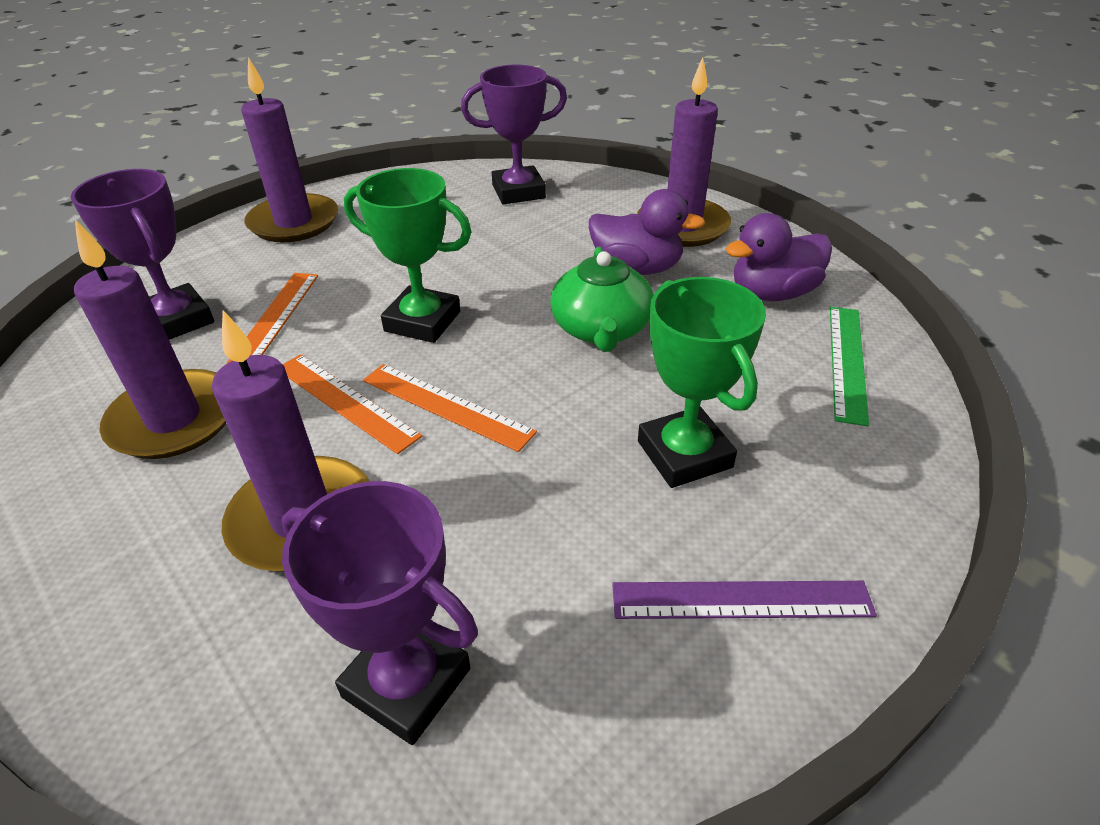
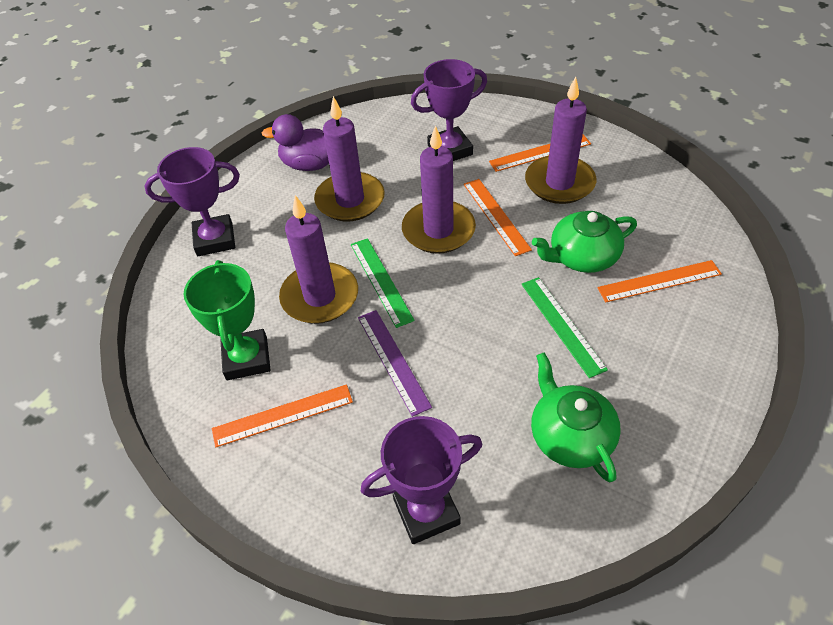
green ruler: 1 -> 2
green teapot: 1 -> 2
green trophy: 2 -> 1
orange ruler: 3 -> 4
purple duck: 2 -> 1

